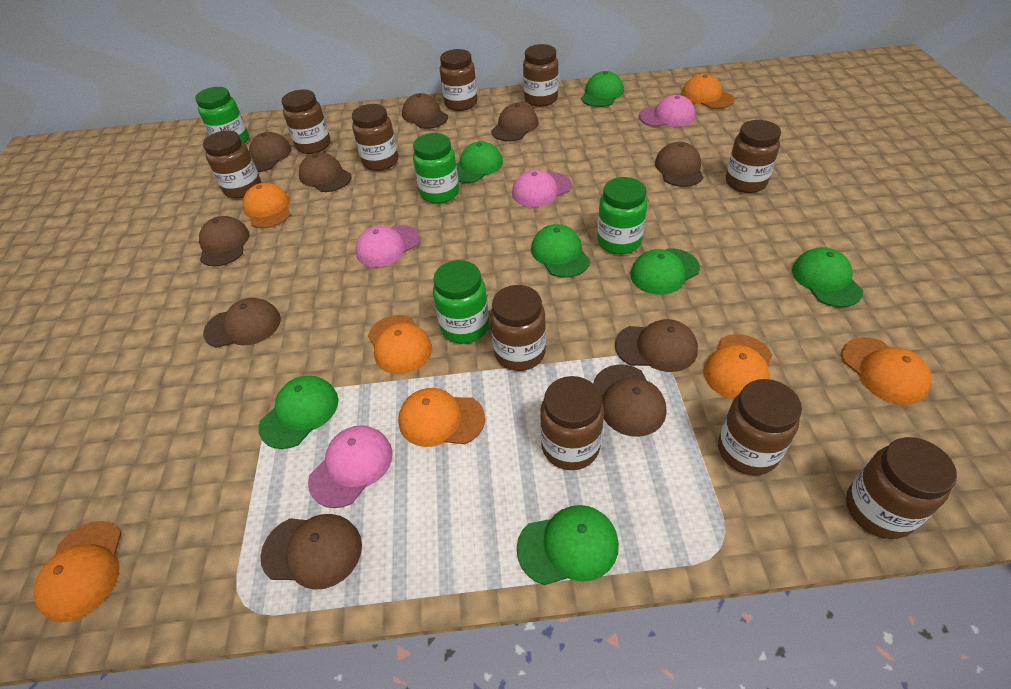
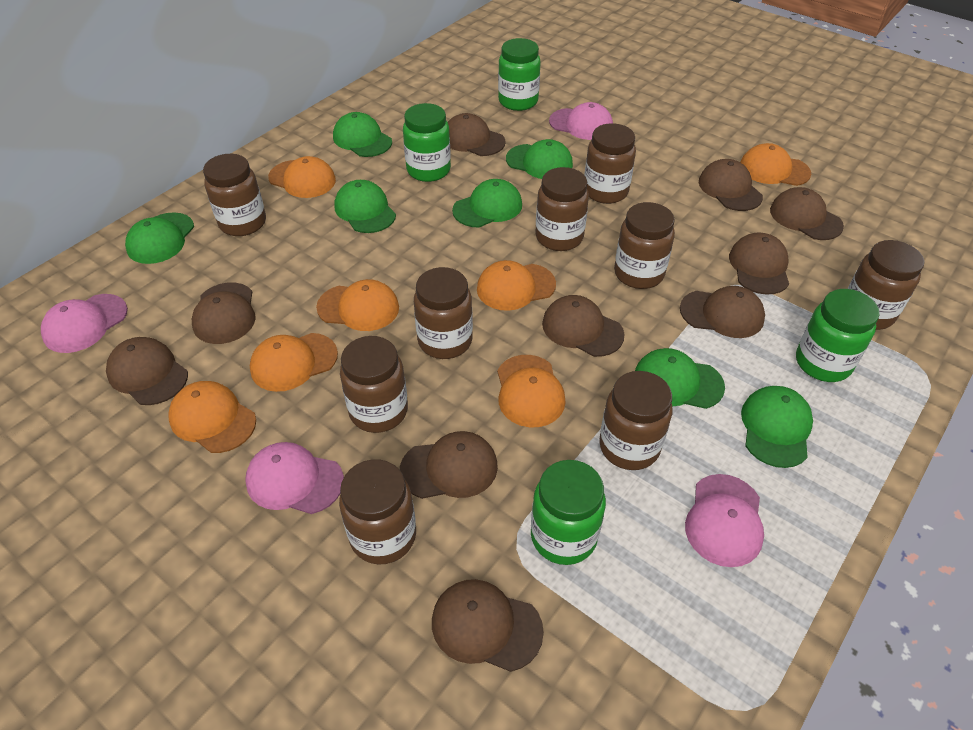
brown jar: 10 -> 9

